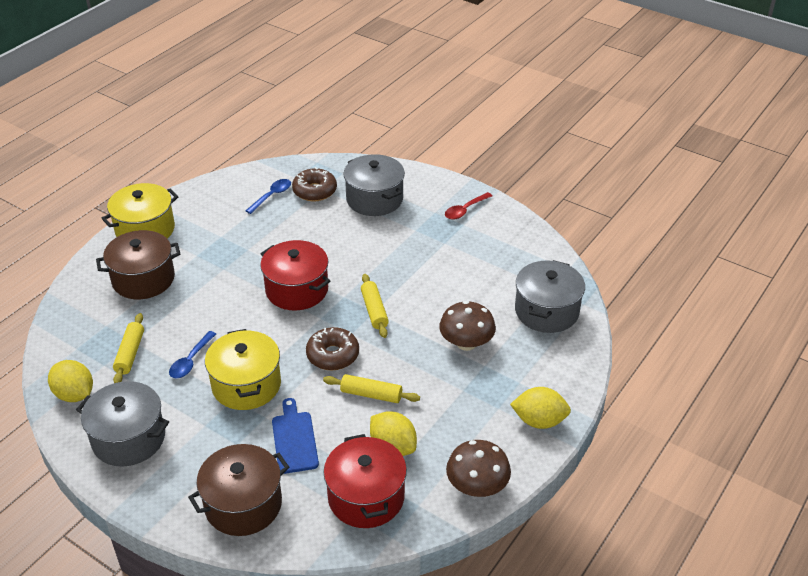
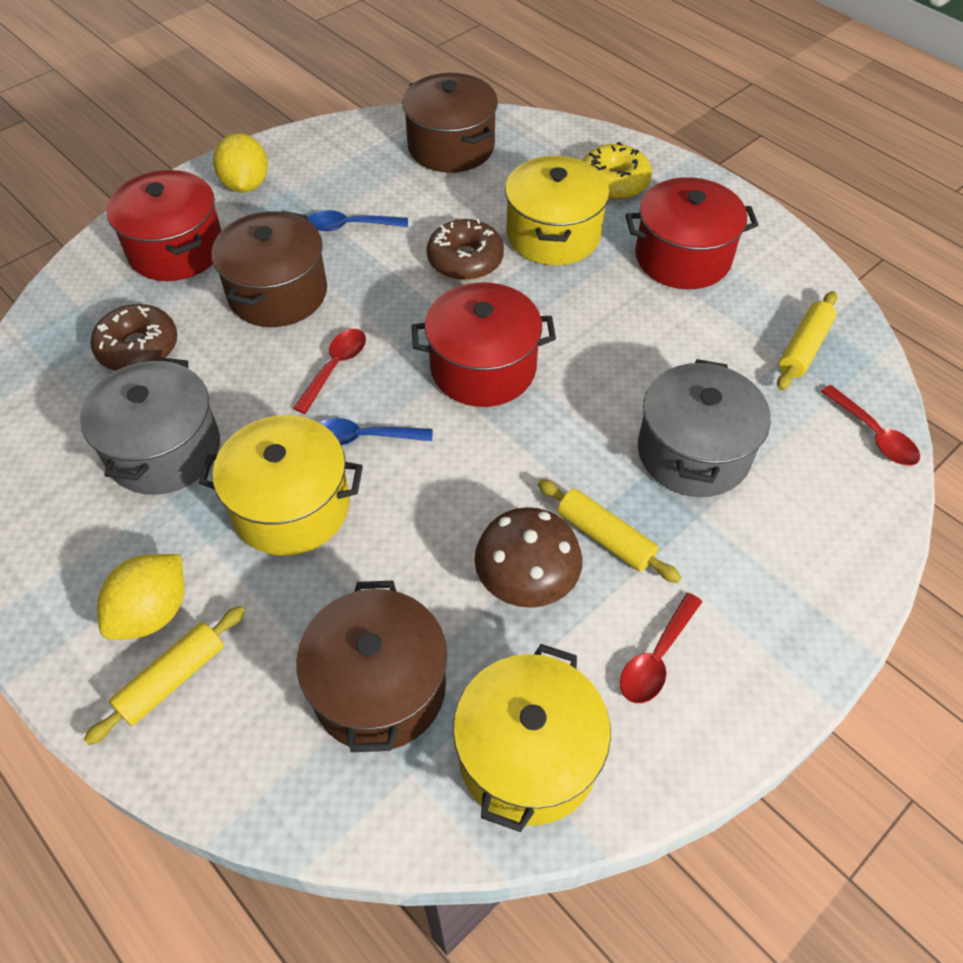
blue cutting board: 1 -> 0
brown mushroom: 2 -> 1
brown pot: 2 -> 3
grey pot: 3 -> 2
red pot: 2 -> 3
red spoon: 1 -> 3
yellow donut: 0 -> 1
yellow lemon: 3 -> 2
yellow pot: 2 -> 3

